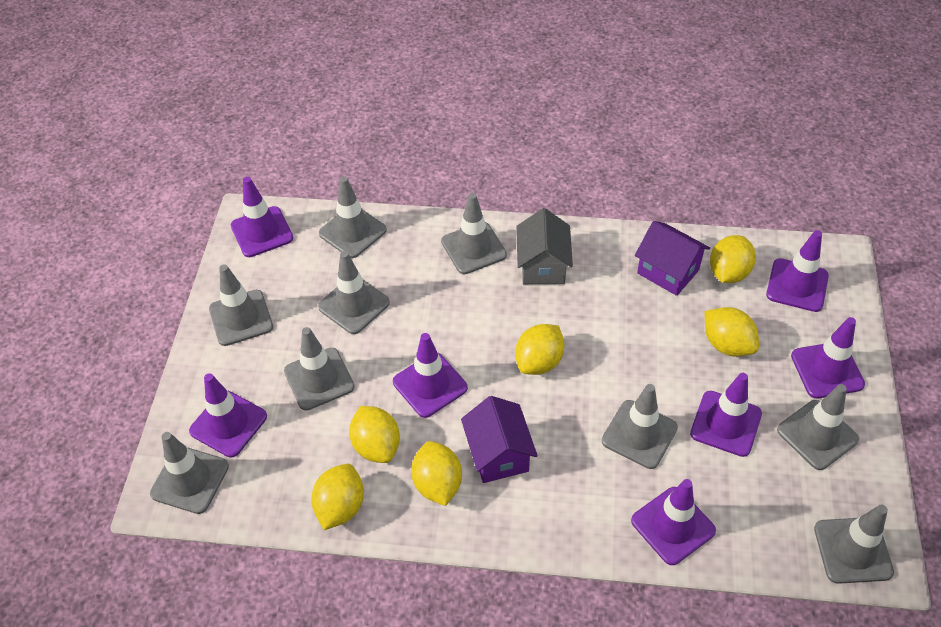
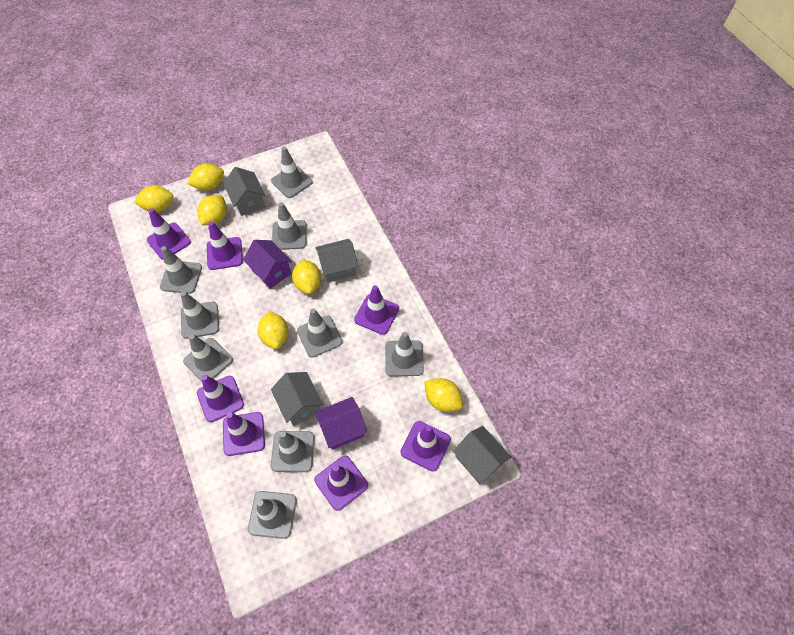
grey house: 1 -> 4

